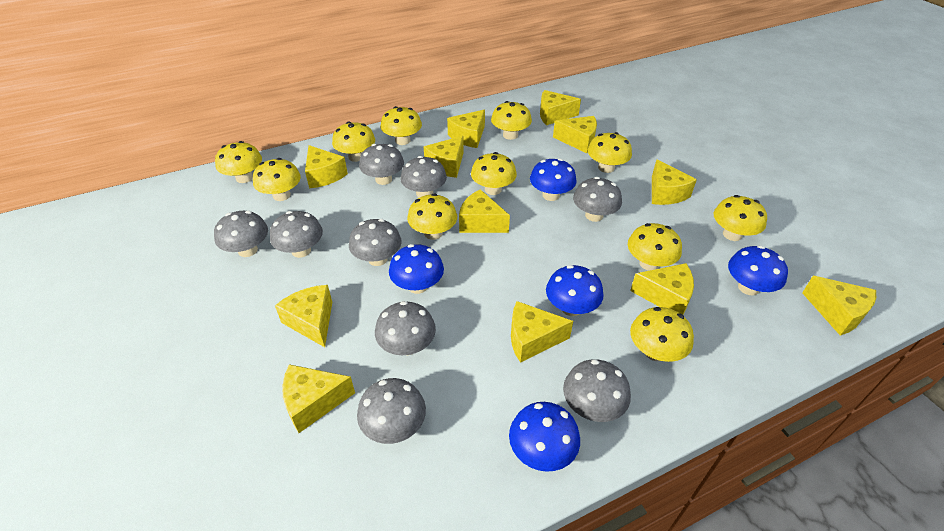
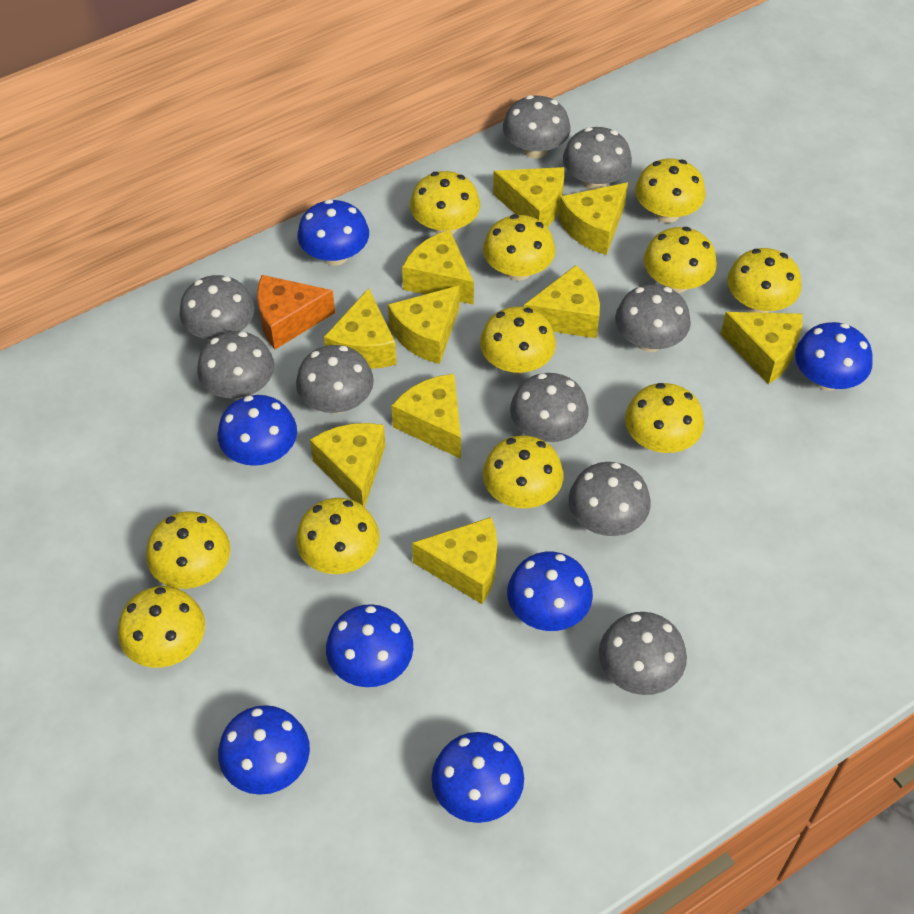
blue mushroom: 5 -> 7
orange cheese: 0 -> 1
yellow cheese: 12 -> 10

